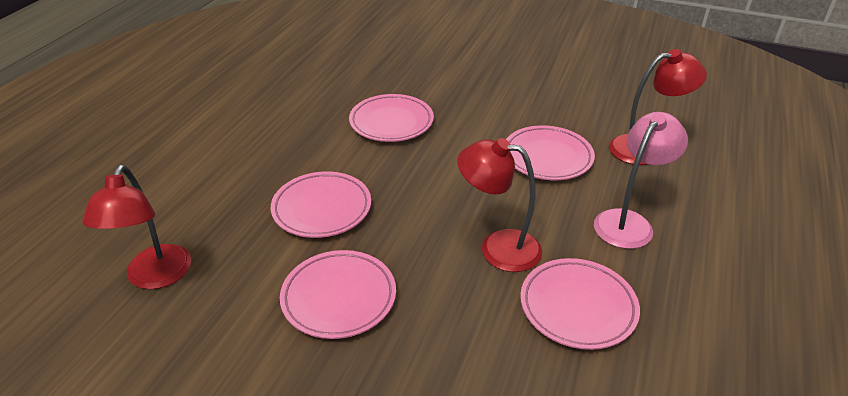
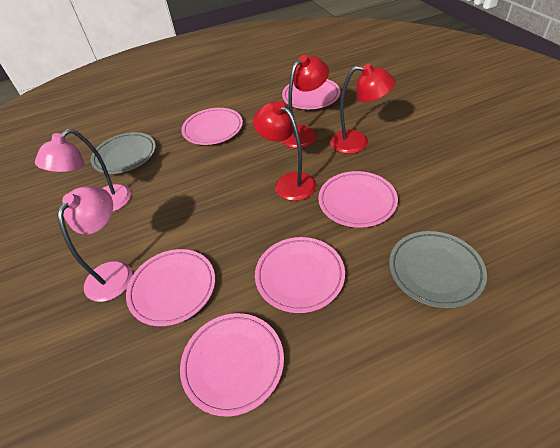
grey plate: 0 -> 2
pink lamp: 1 -> 2
pink plate: 5 -> 6

